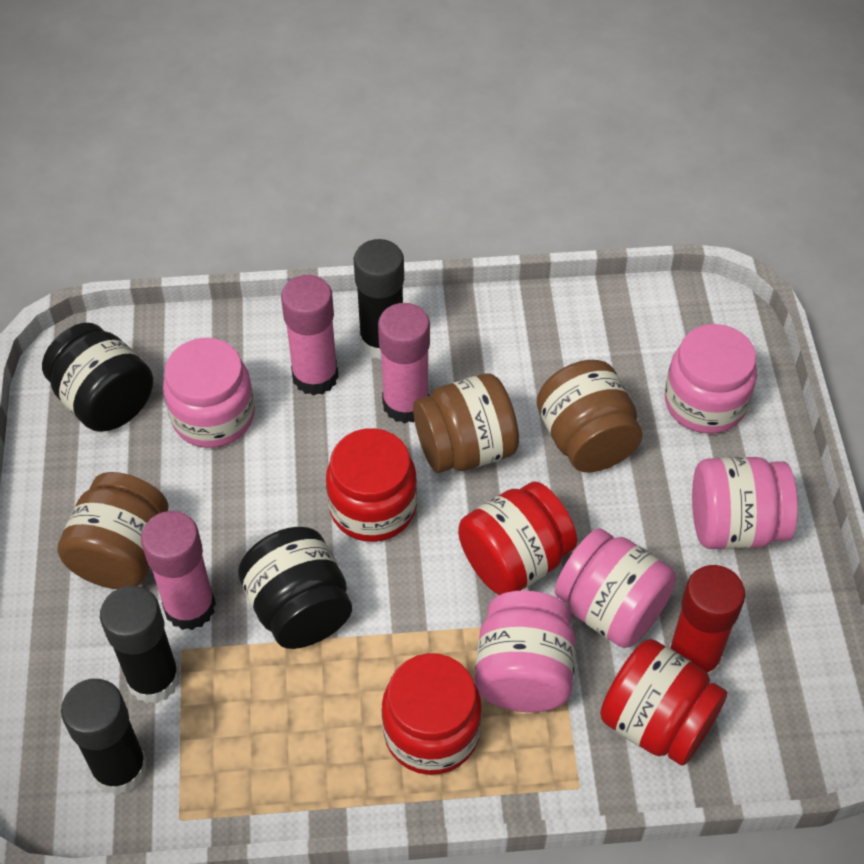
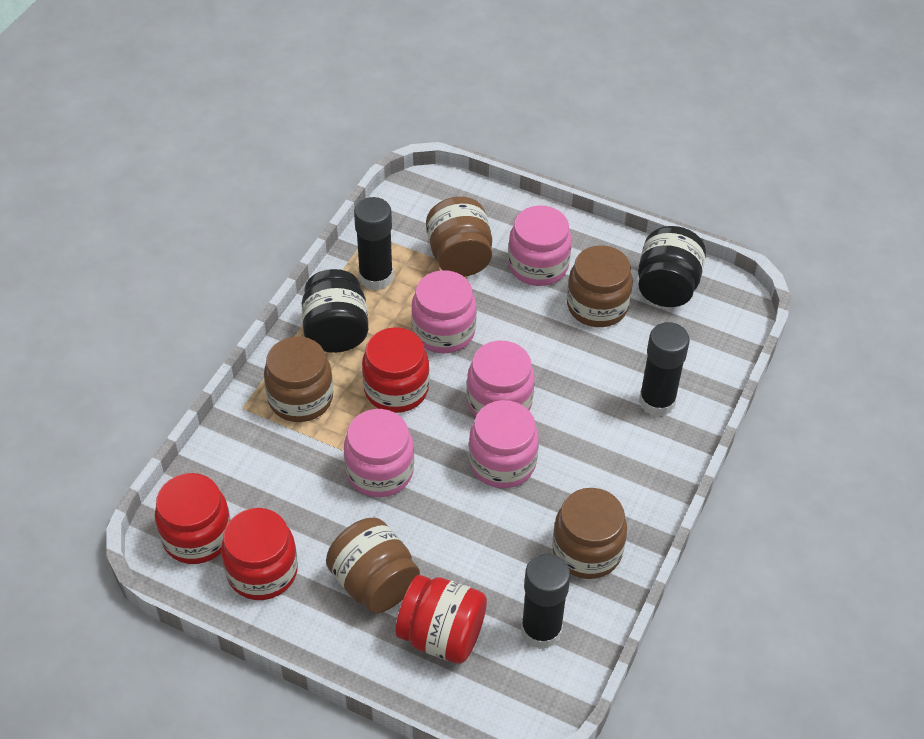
brown jar: 3 -> 5
pink glue stick: 3 -> 0
red glue stick: 1 -> 0

